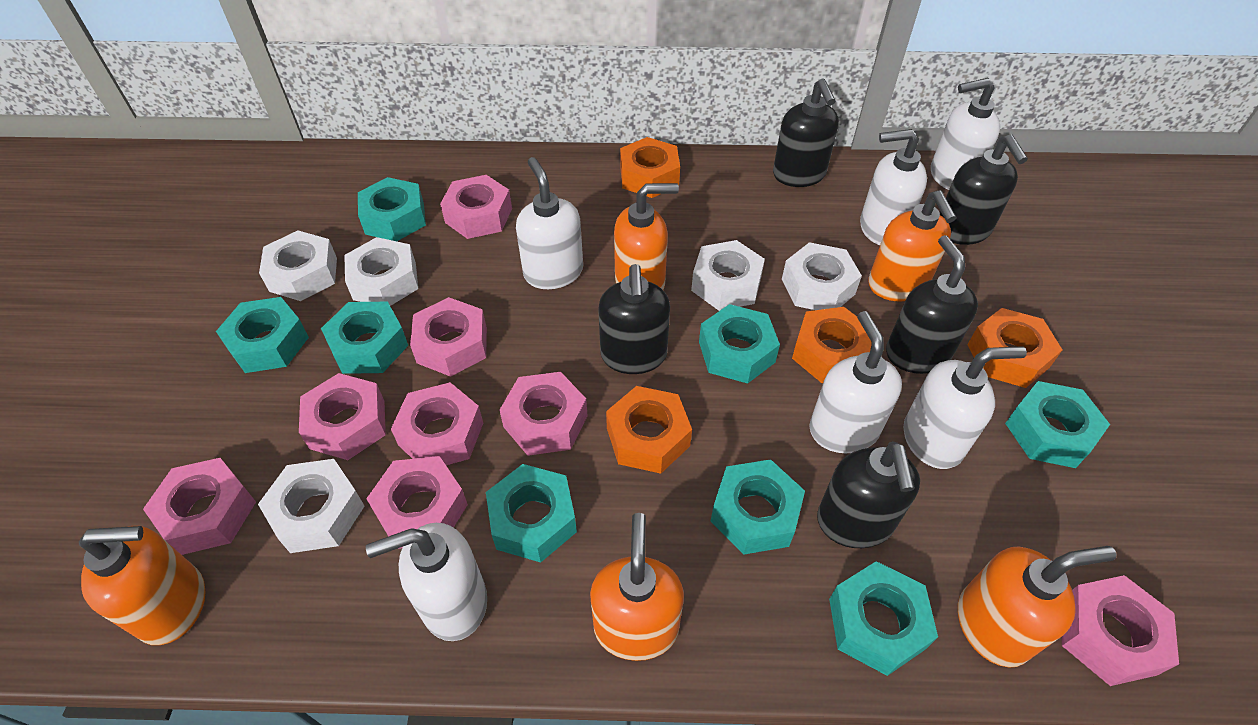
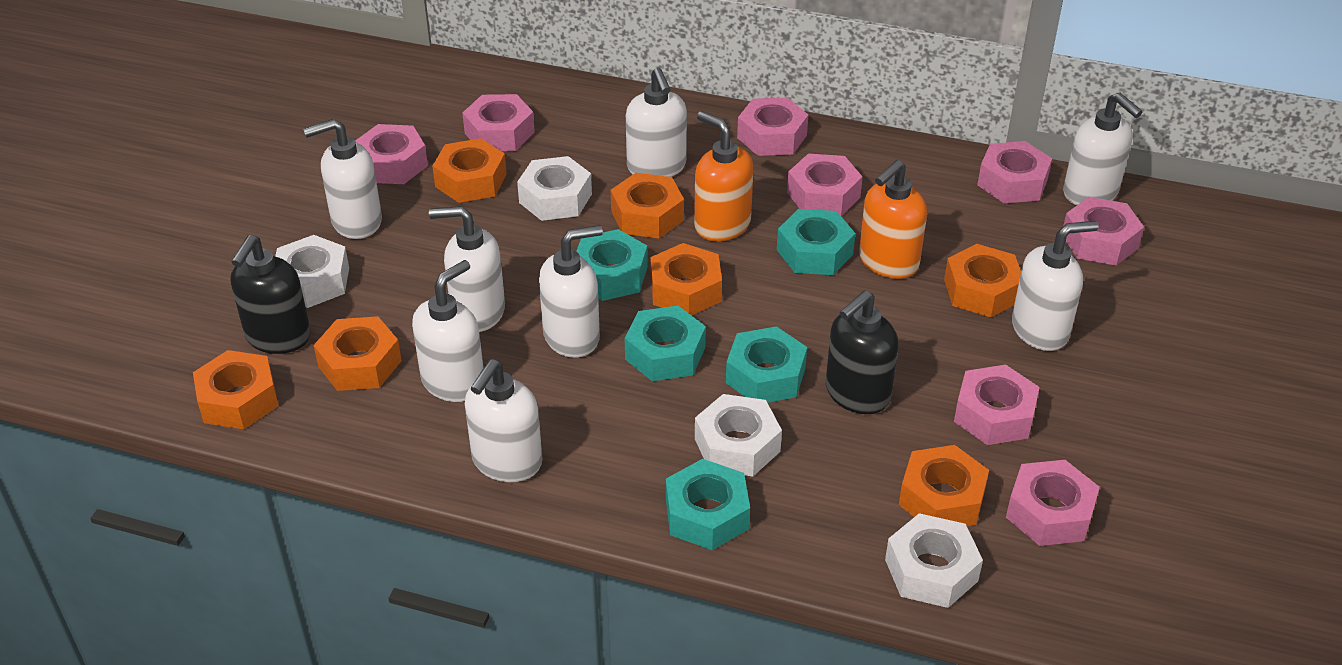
black soap dispenser: 5 -> 2
orange nut: 4 -> 7
orange soap dispenser: 5 -> 2
turquoise nut: 8 -> 5
white nut: 5 -> 4
white soap dispenser: 6 -> 8

